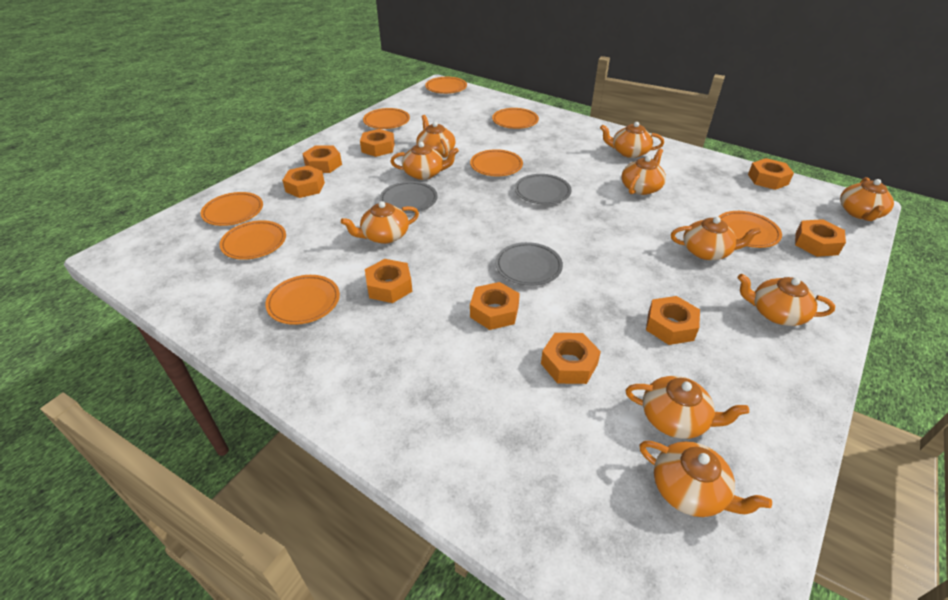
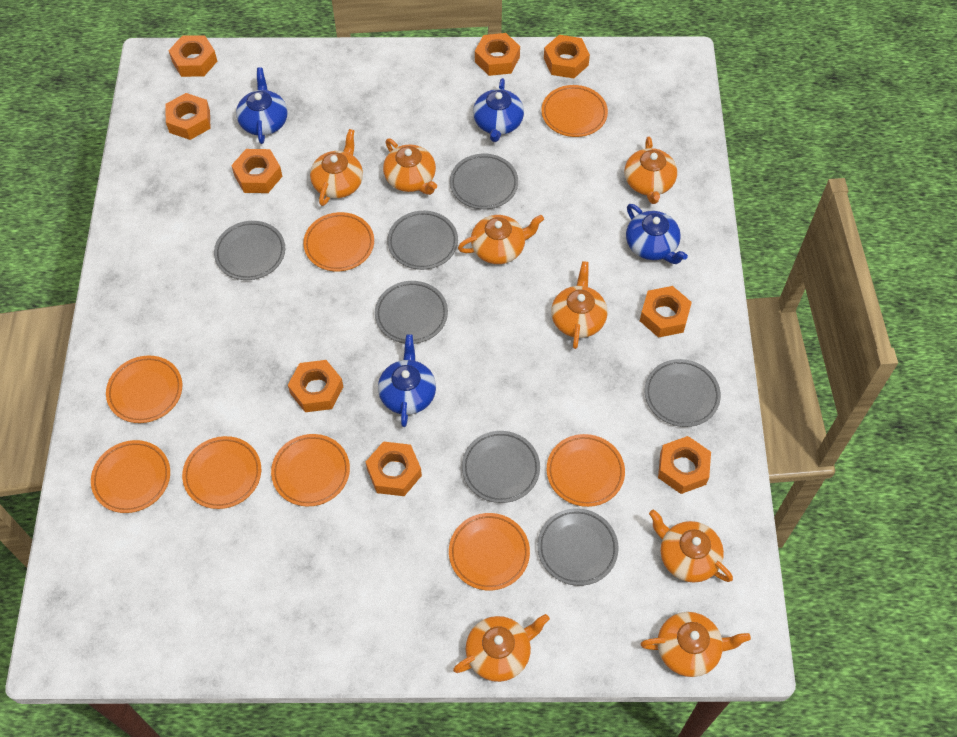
blue teapot: 0 -> 4
grey plate: 3 -> 7
orange teapot: 10 -> 8

